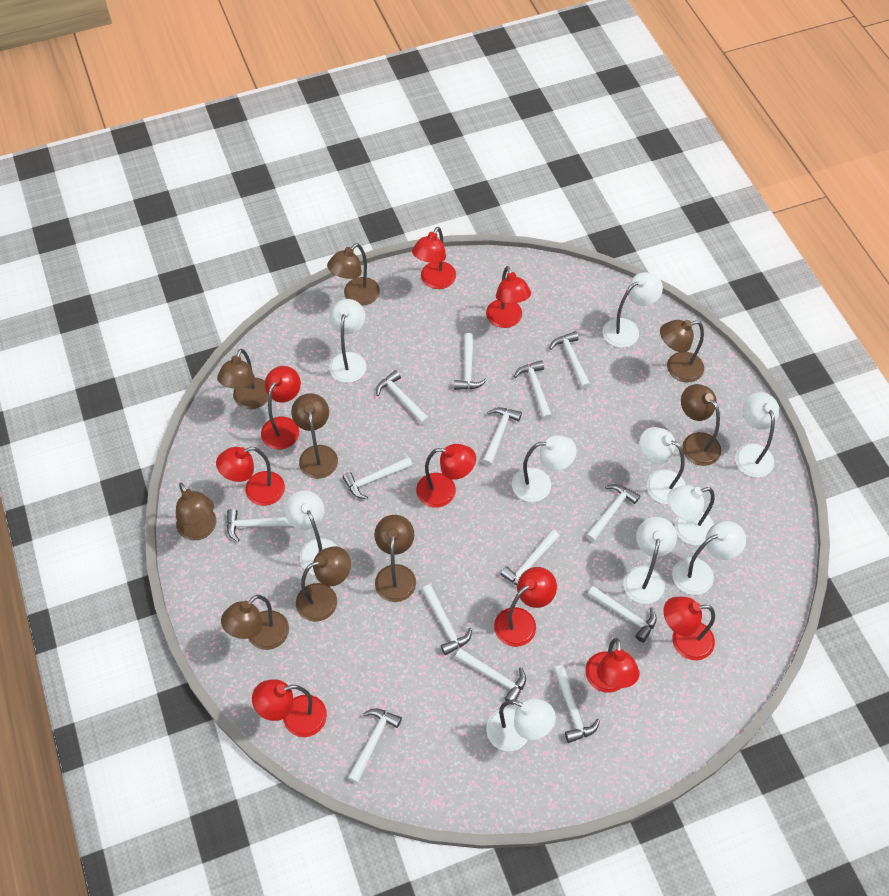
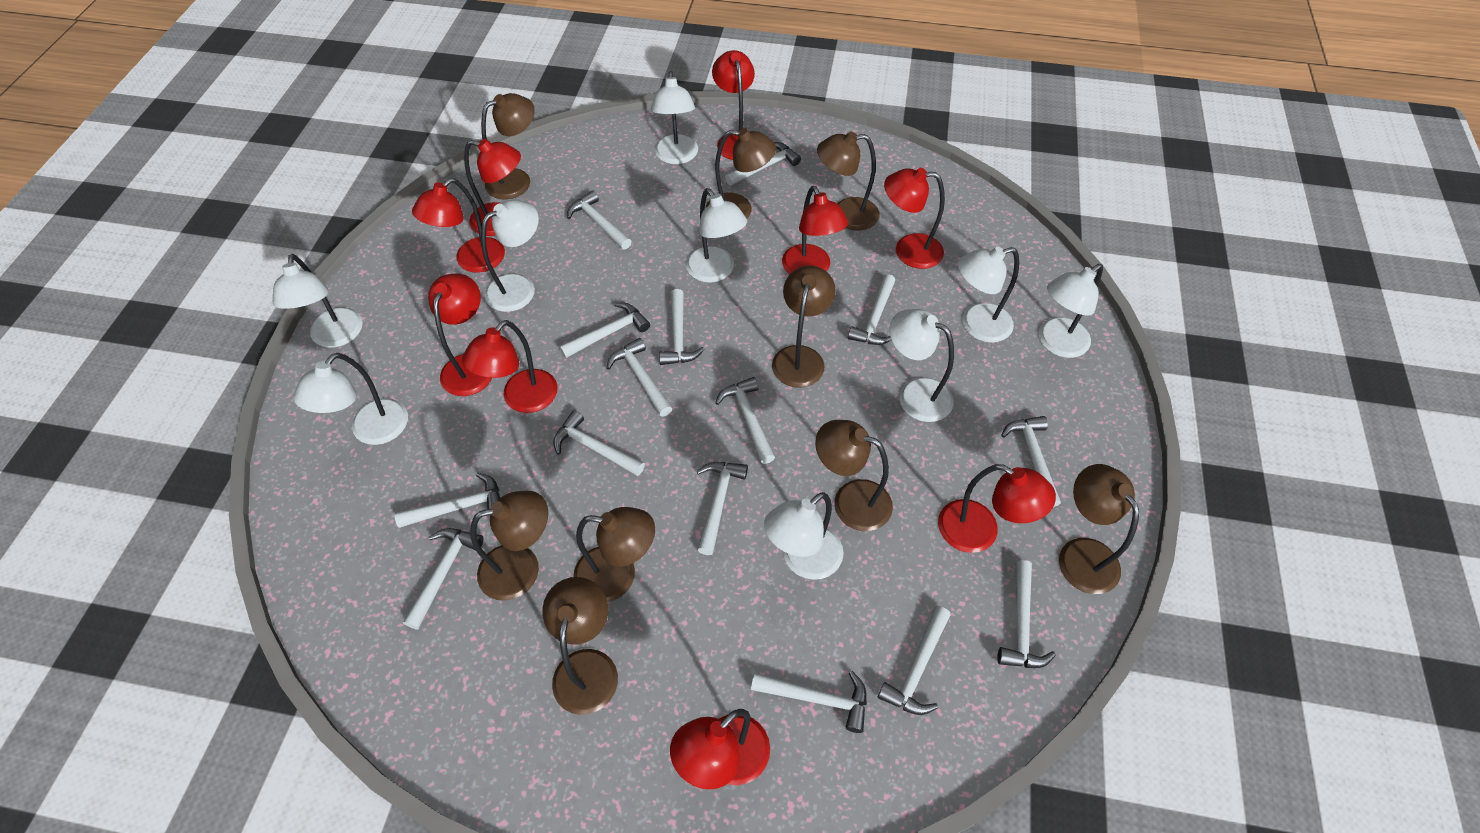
white hammer: 14 -> 15
white lamp: 10 -> 9

